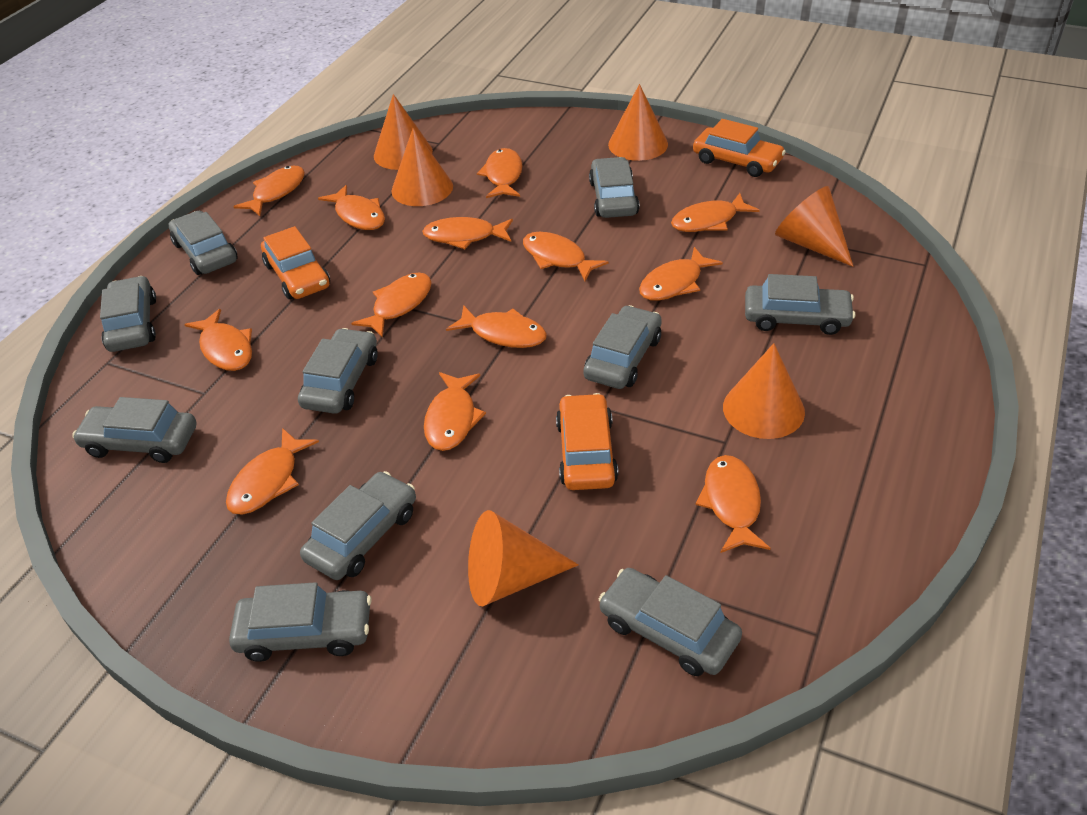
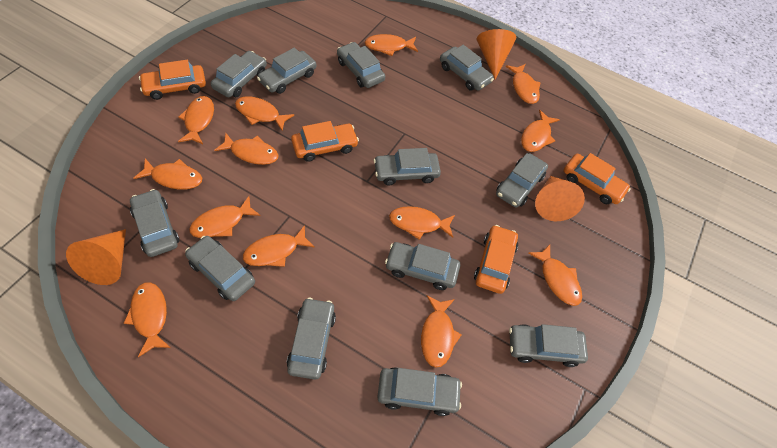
grey car: 10 -> 12
orange car: 3 -> 4
orange cone: 6 -> 3

